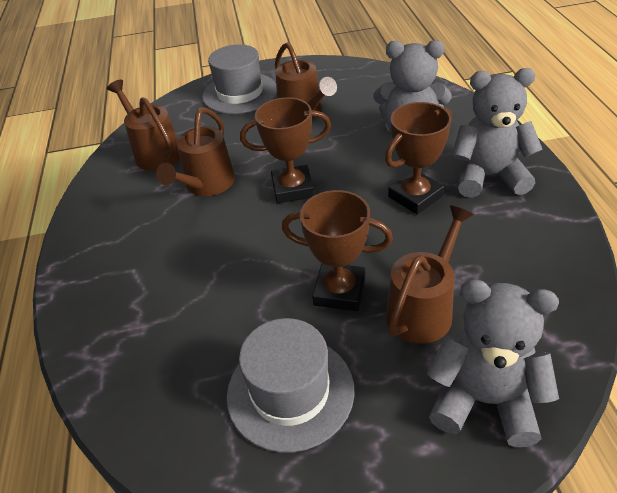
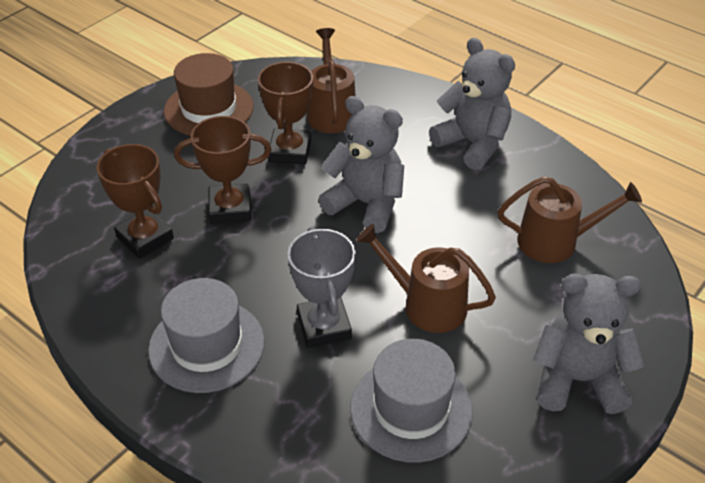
brown hat: 0 -> 1
brown watering can: 4 -> 3
grey trophy: 0 -> 1

